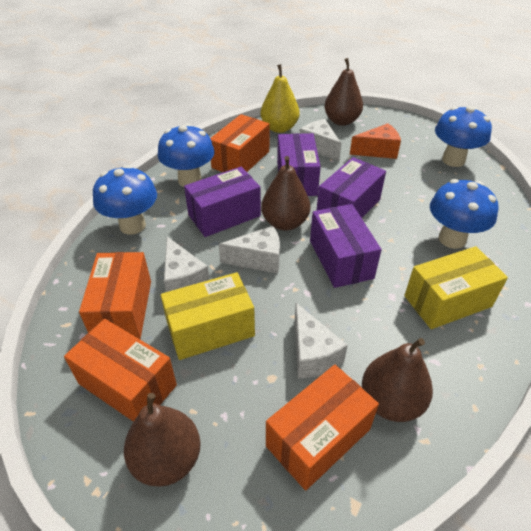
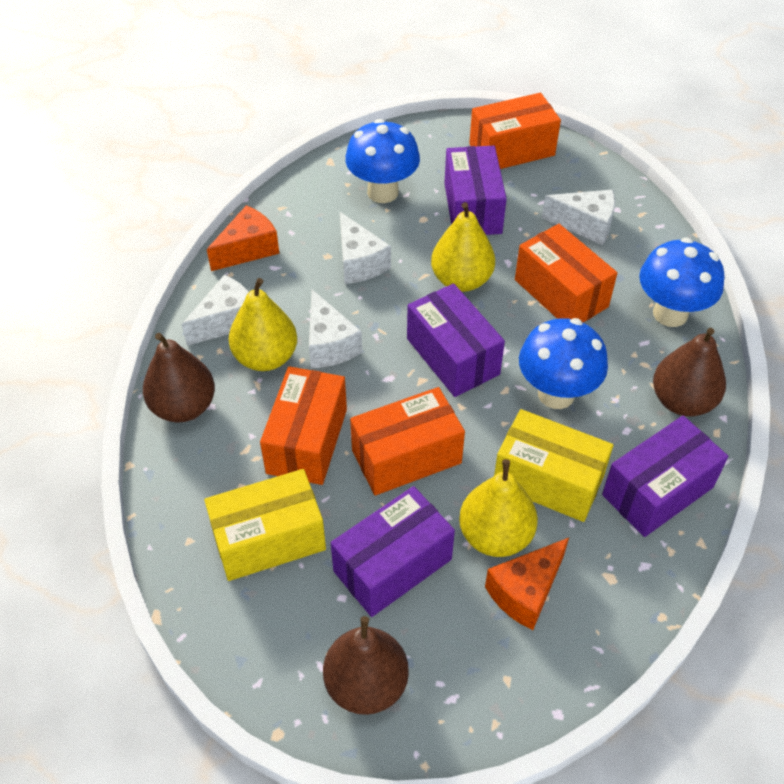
blue mushroom: 4 -> 3
brown pear: 4 -> 3
orange cheese: 1 -> 2
yellow pear: 1 -> 3

